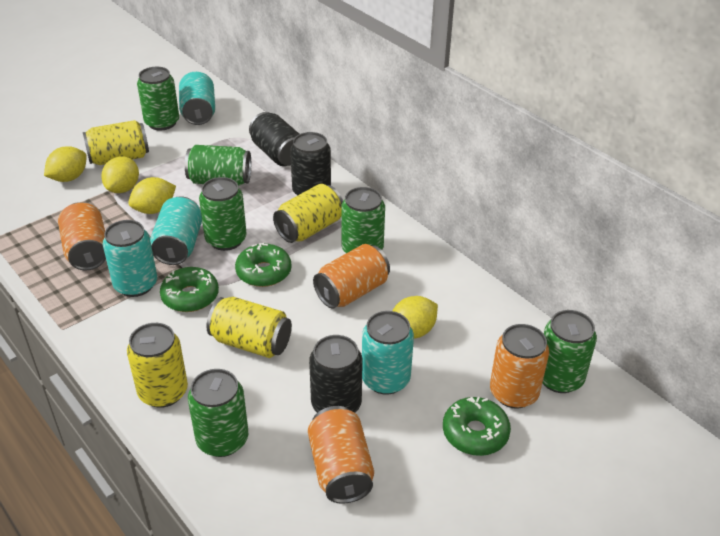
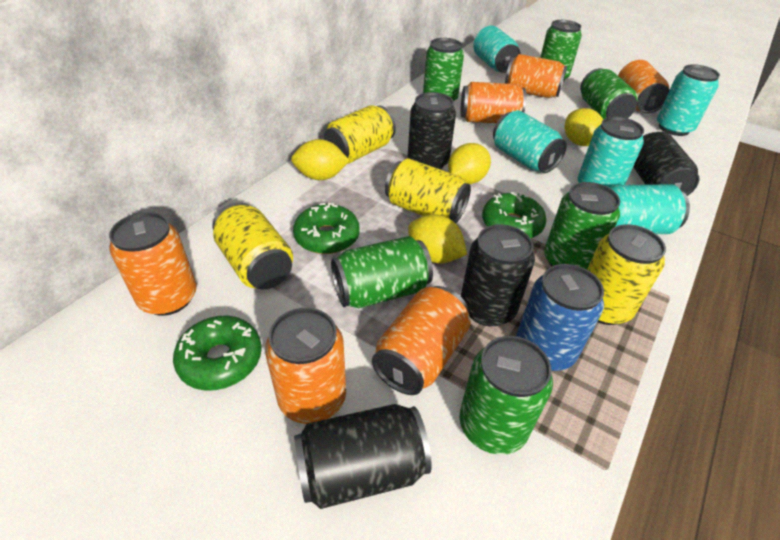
black can: 3 -> 4
blue can: 0 -> 1
orange can: 4 -> 6
turquoise can: 4 -> 5

